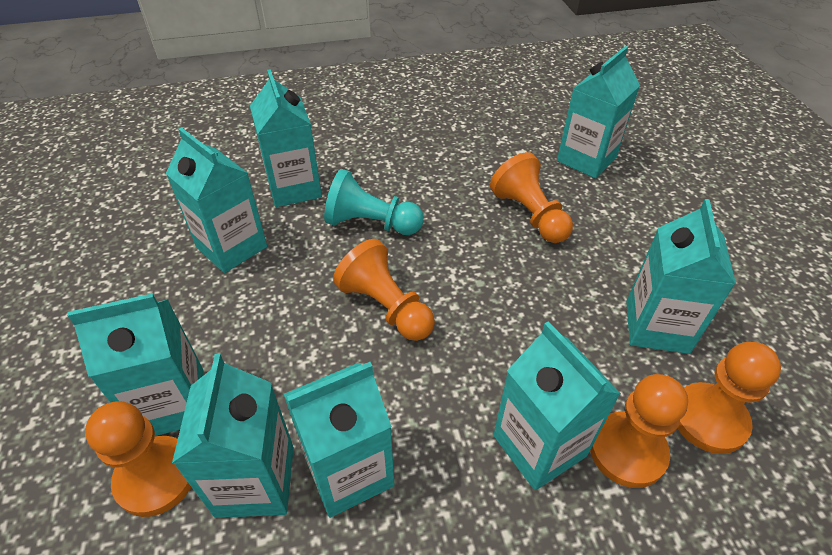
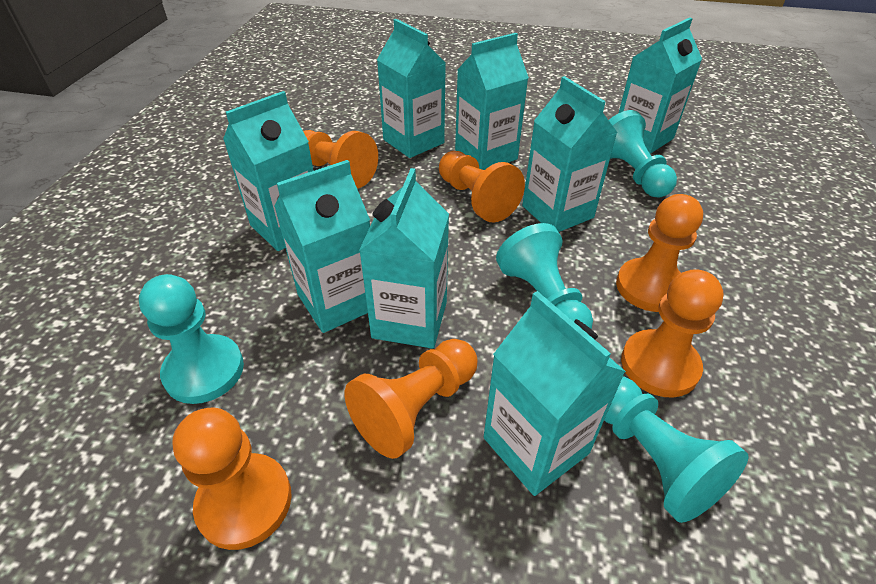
orange pawn: 5 -> 6
turquoise pawn: 1 -> 4

